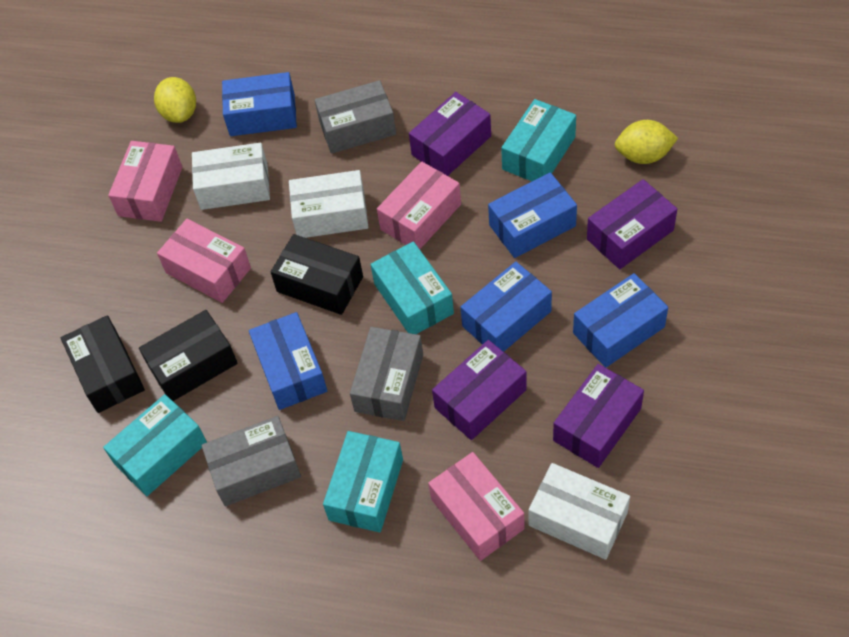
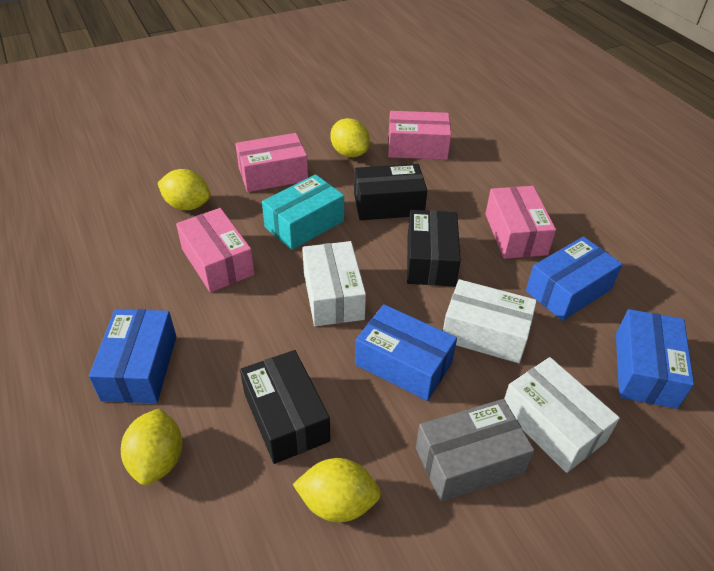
blue box: 5 -> 4
grey box: 3 -> 1
purple box: 4 -> 0
turquoise box: 4 -> 1
yellow lemon: 2 -> 4

